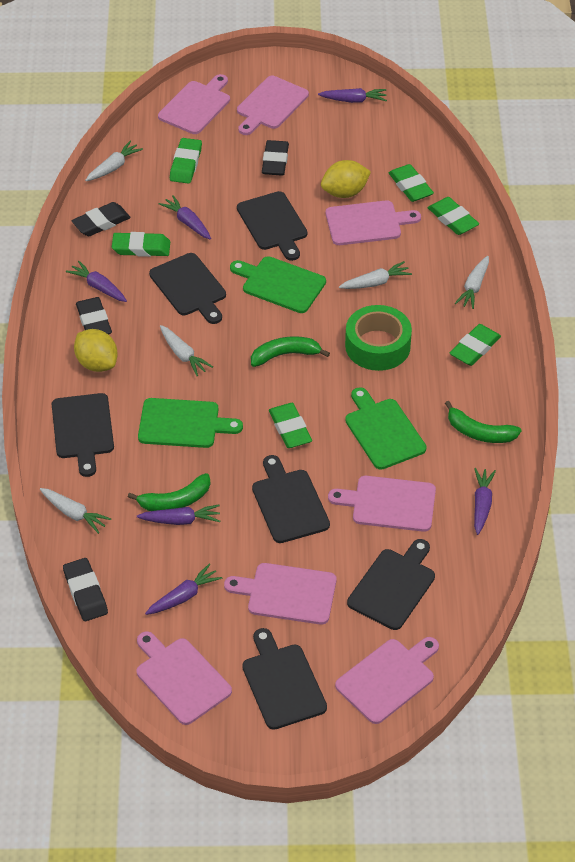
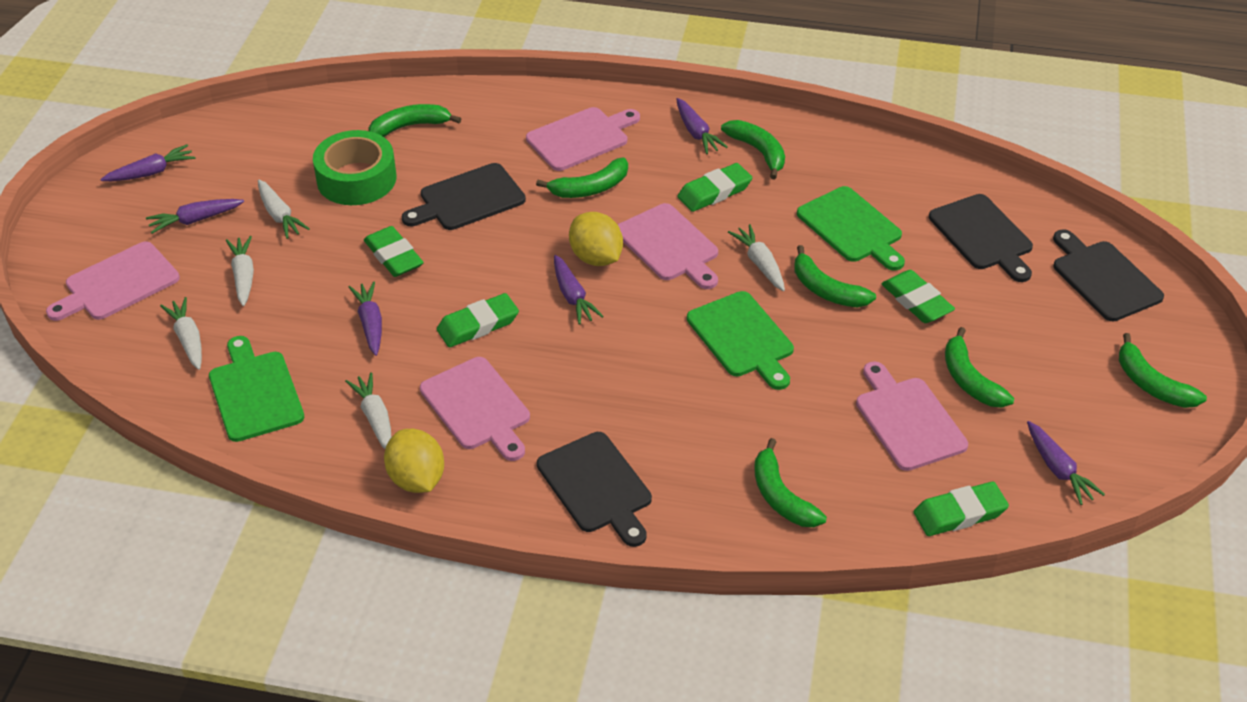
black cutting board: 6 -> 4
black eraser: 4 -> 0
green banana: 3 -> 7
green eraser: 6 -> 5
pink cutting board: 7 -> 5

